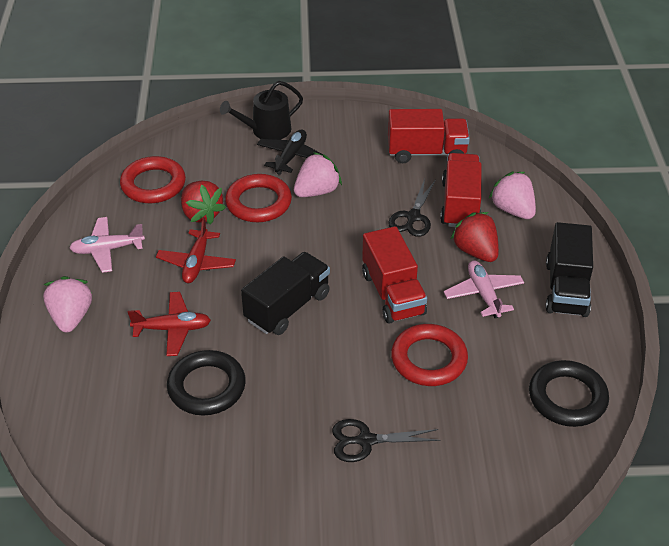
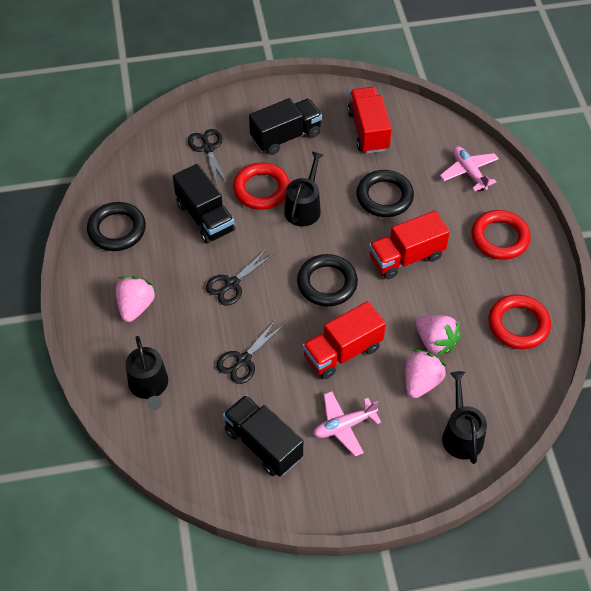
black plane: 1 -> 0
black ring: 2 -> 3
black scissors: 2 -> 3
black truck: 2 -> 3
black watering can: 1 -> 3
red plane: 2 -> 0
red strawberry: 2 -> 0

